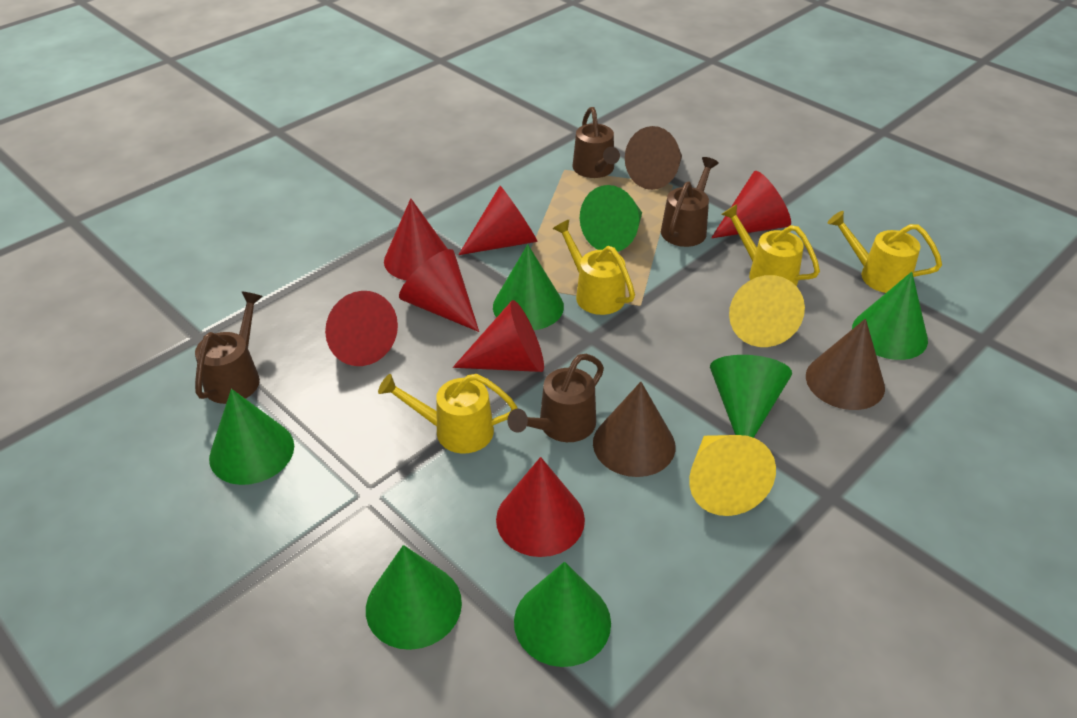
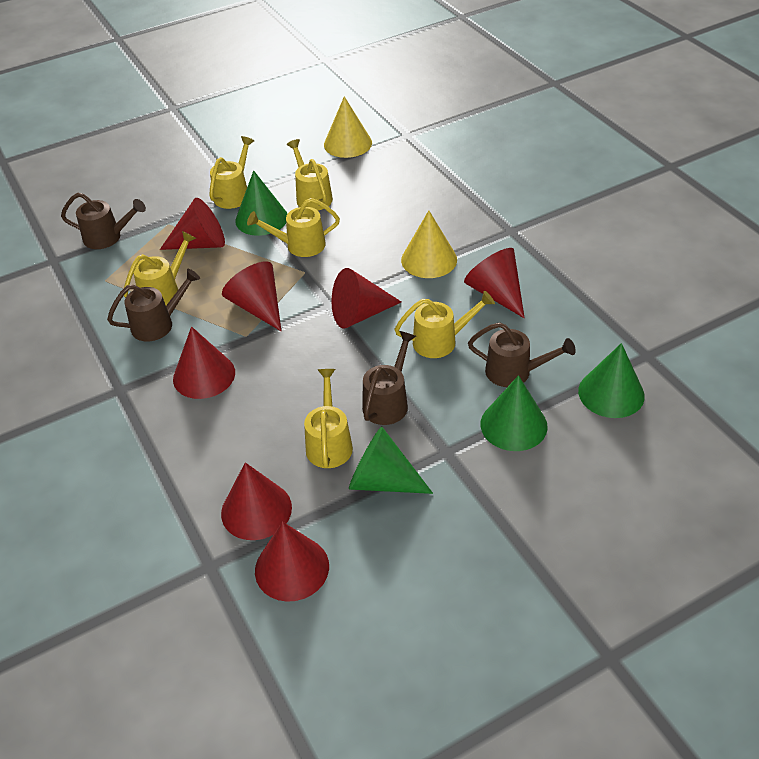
brown cone: 3 -> 0
green cone: 7 -> 4
yellow watering can: 4 -> 6

